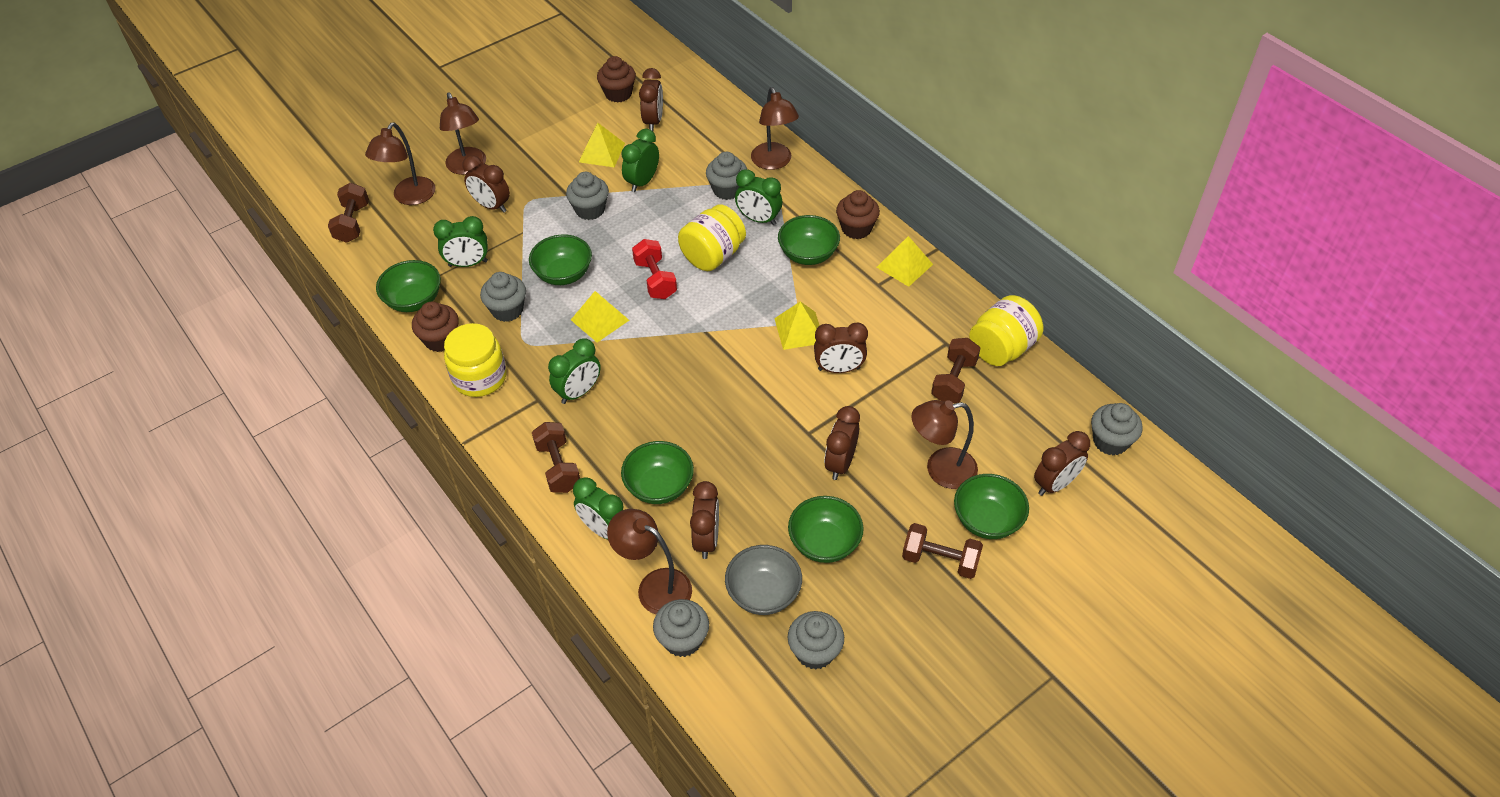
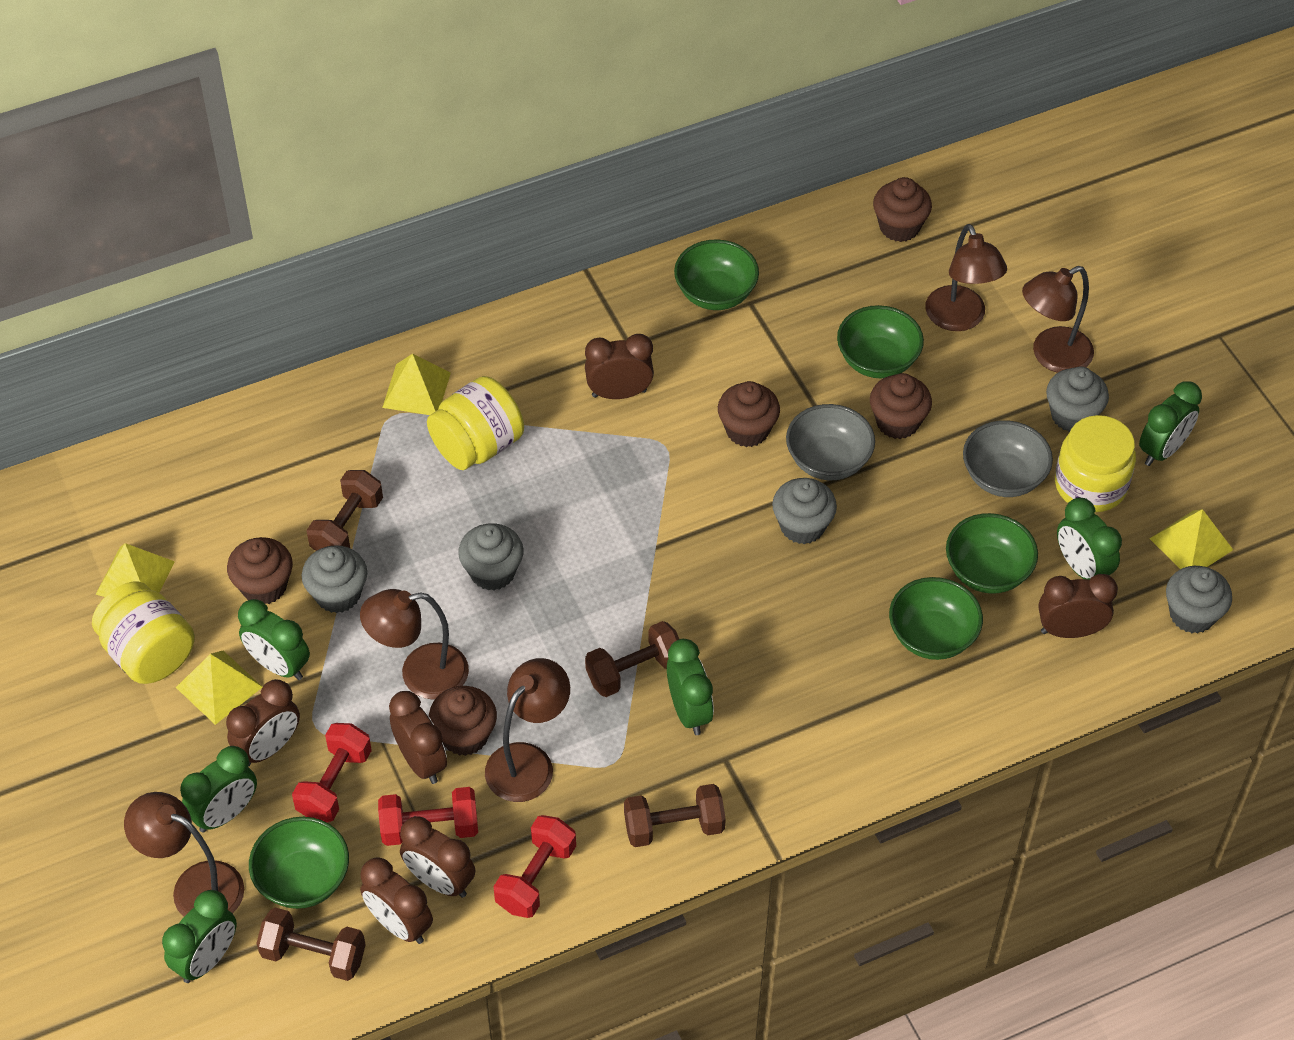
brown cupcake: 3 -> 5
green bowl: 6 -> 5
green clock: 5 -> 6
grey bowl: 1 -> 2
grey cupcake: 6 -> 5
red dumbbell: 1 -> 3

